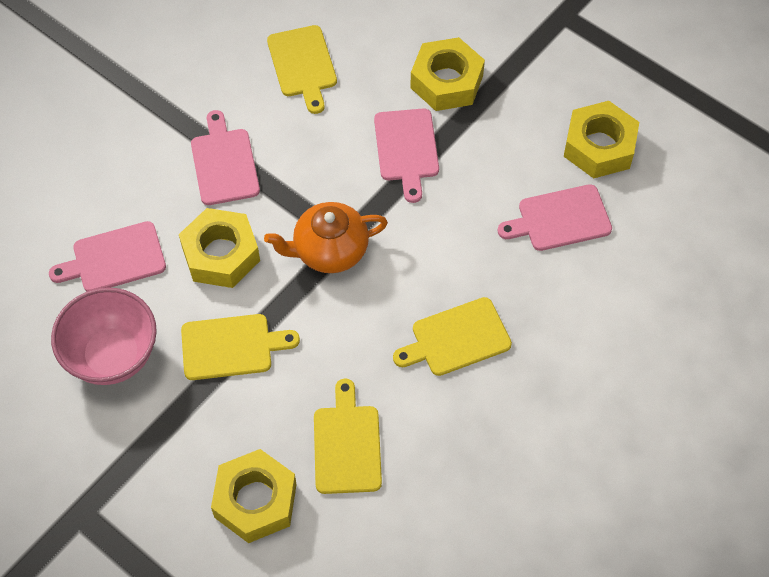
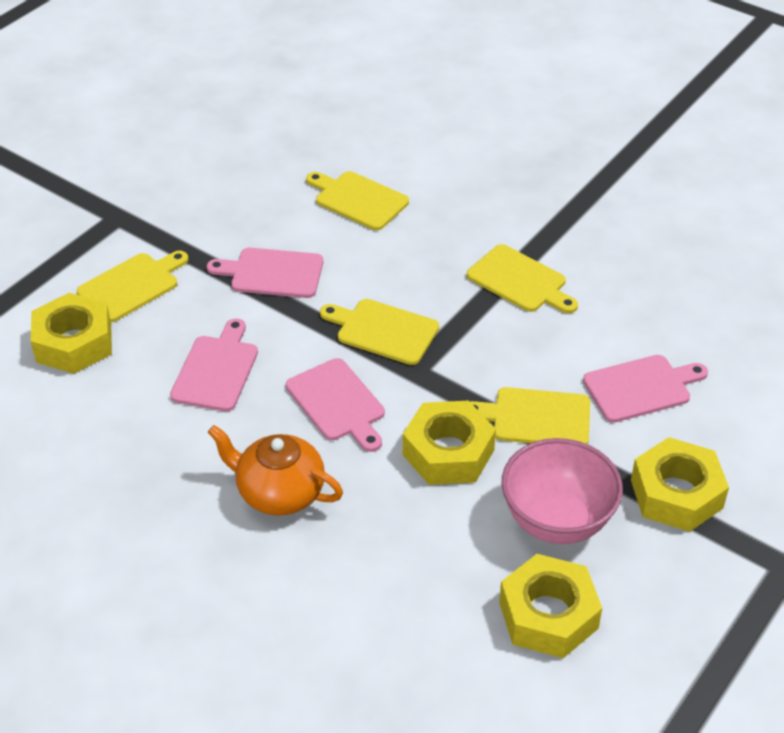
yellow cutting board: 4 -> 5

